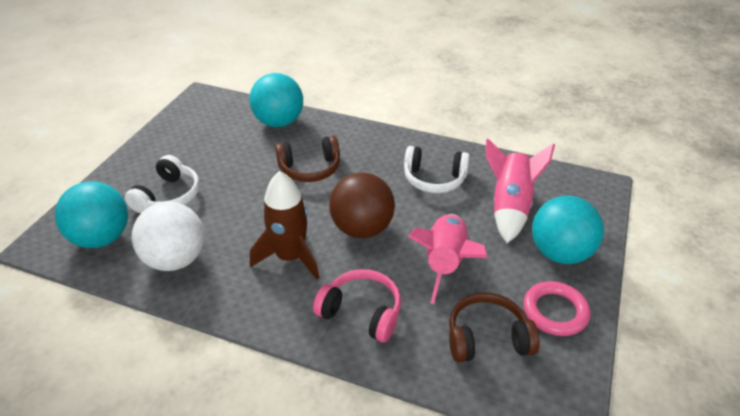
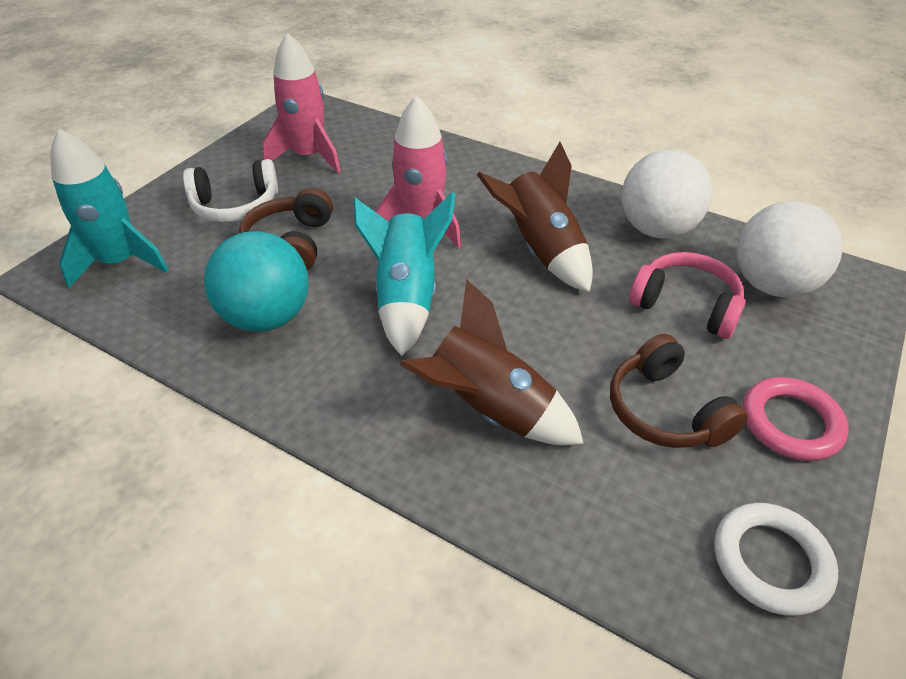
brown ball: 1 -> 0
brown rocket: 1 -> 2
turquoise ball: 3 -> 1
turquoise rocket: 0 -> 2
white ball: 1 -> 2
white headphones: 2 -> 1
white ring: 0 -> 1

